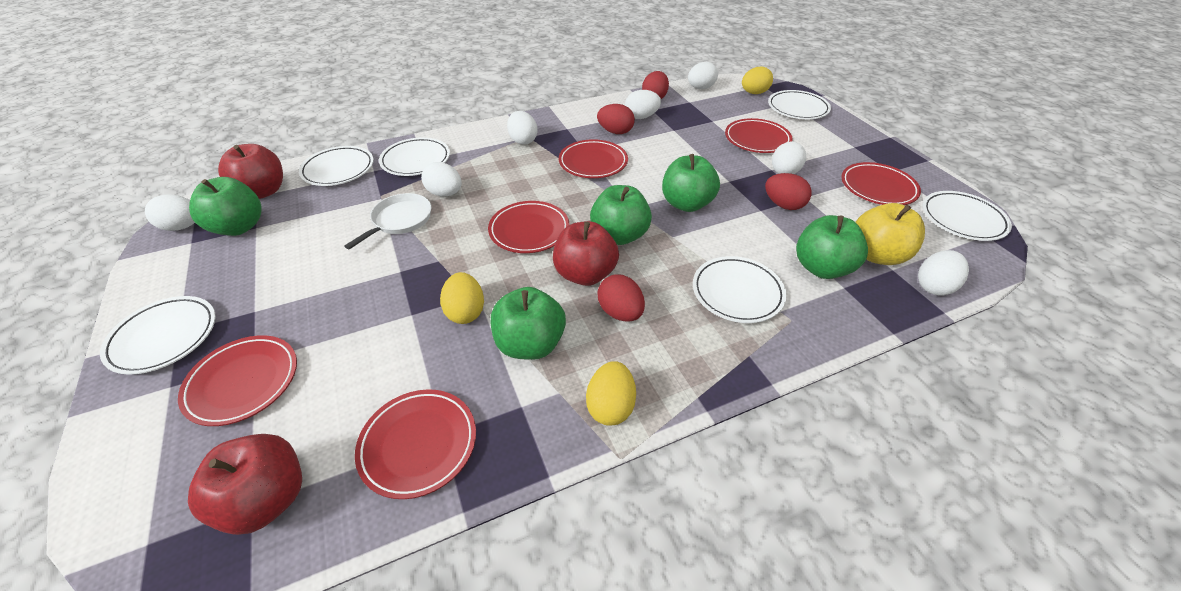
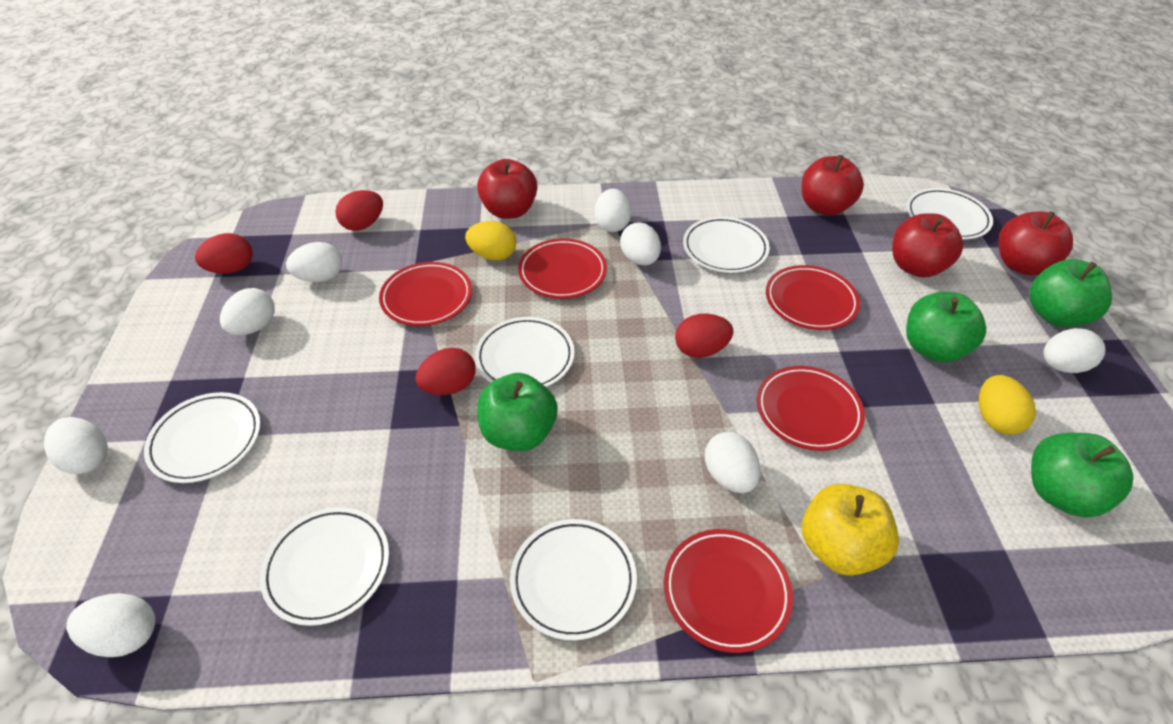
green apple: 5 -> 4
red apple: 3 -> 4
red plate: 6 -> 5
white egg: 7 -> 8
white pan: 1 -> 0
yellow egg: 3 -> 2

